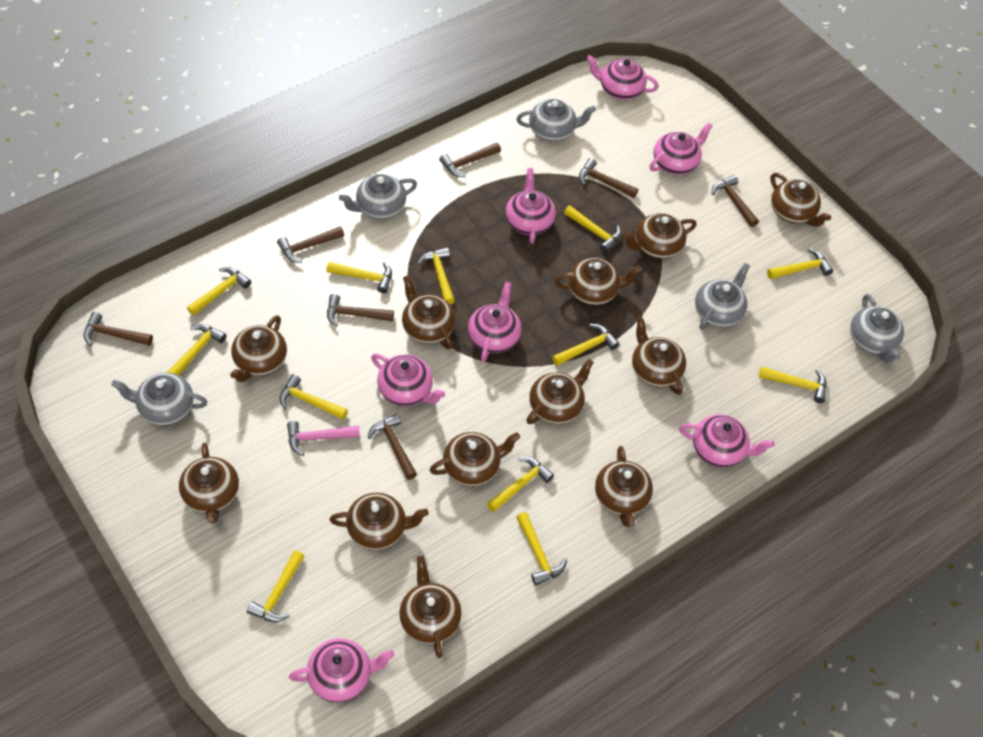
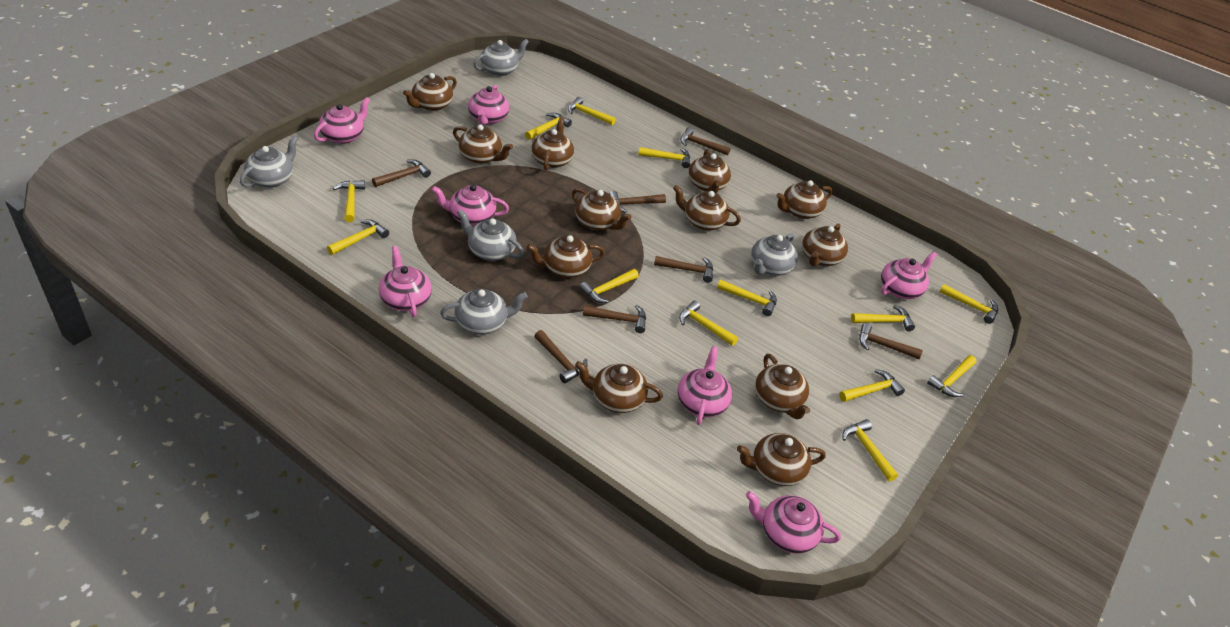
pink hammer: 1 -> 0
yellow hammer: 12 -> 13

